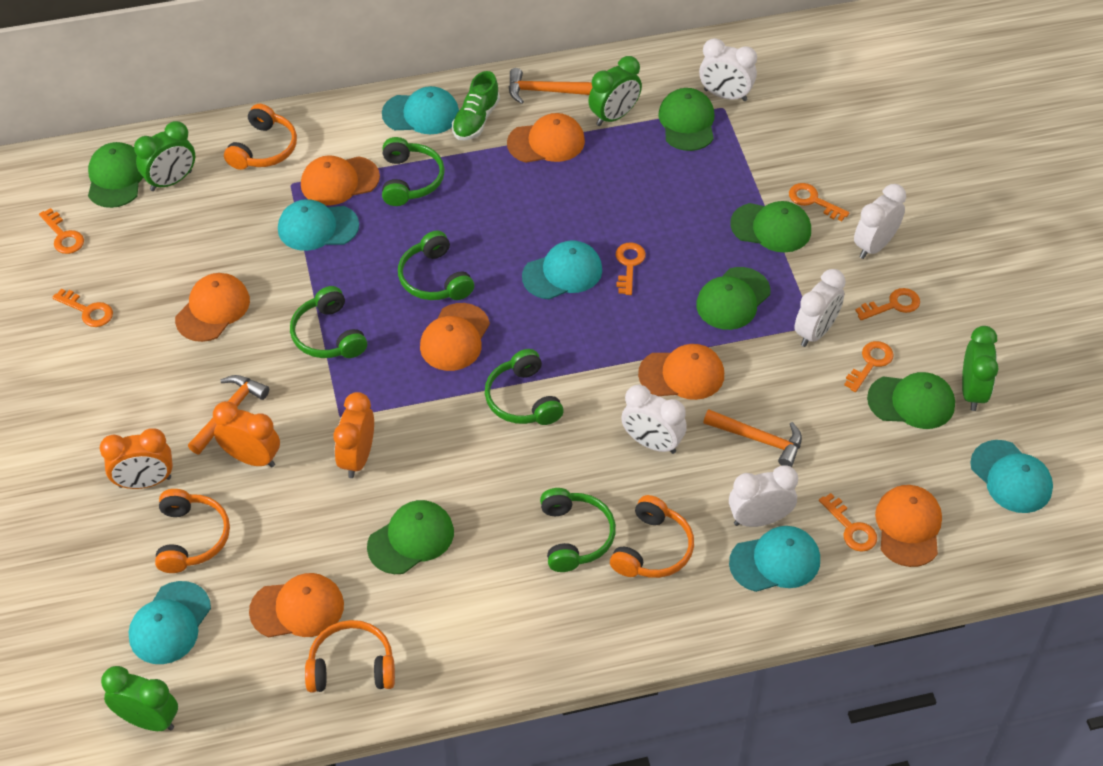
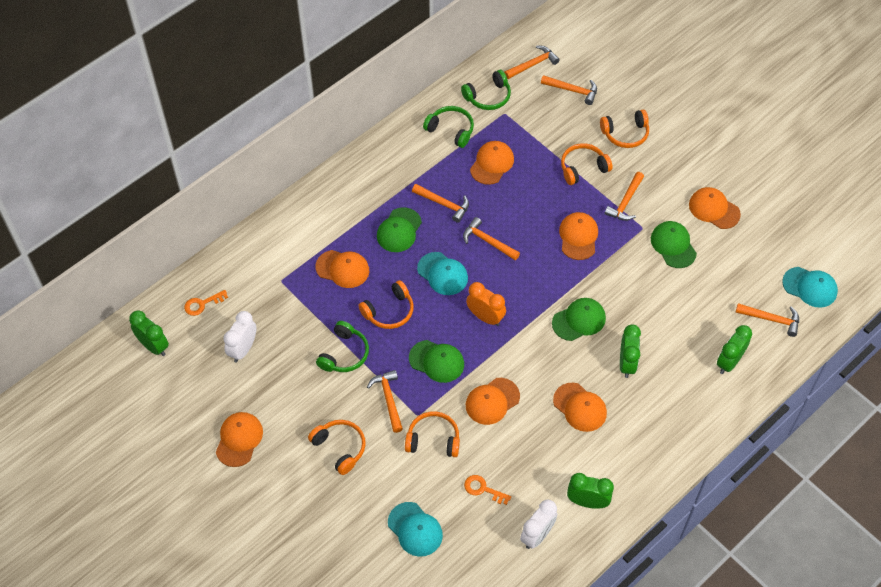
green cap: 6 -> 4
green headphones: 5 -> 3
green shoe: 1 -> 0
orange clock: 3 -> 1
orange hammer: 3 -> 7
orange headphones: 4 -> 5
orange key: 7 -> 2
turquoise cap: 6 -> 3
white clock: 5 -> 2

